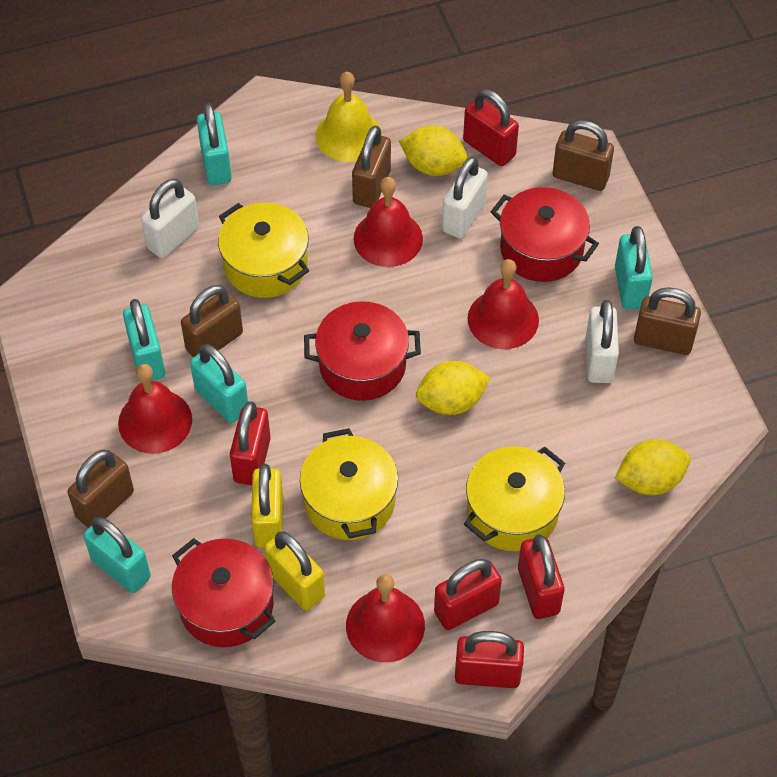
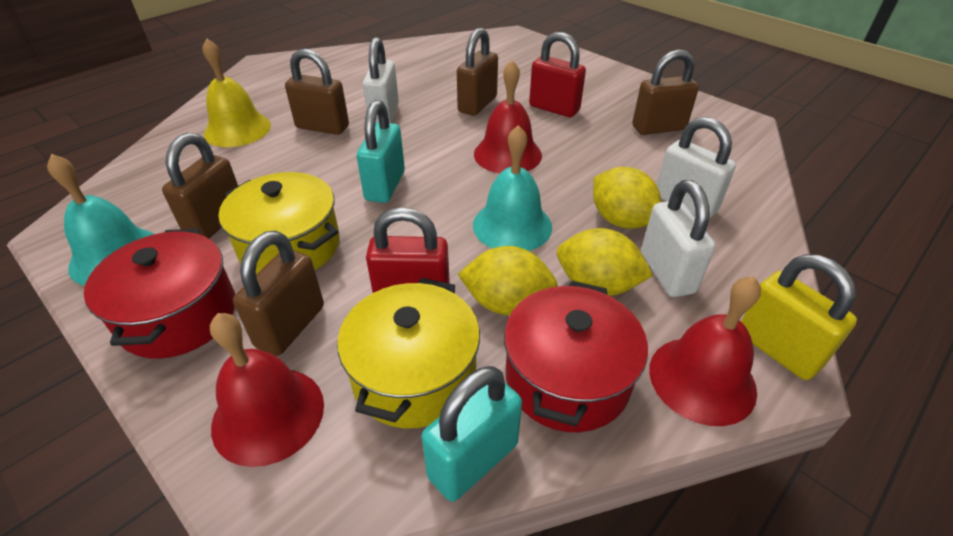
red bell: 4 -> 3
red padlock: 5 -> 2
red pot: 3 -> 2
turquoise bell: 0 -> 2
turquoise padlock: 5 -> 2
yellow padlock: 2 -> 1
yellow pot: 3 -> 2

